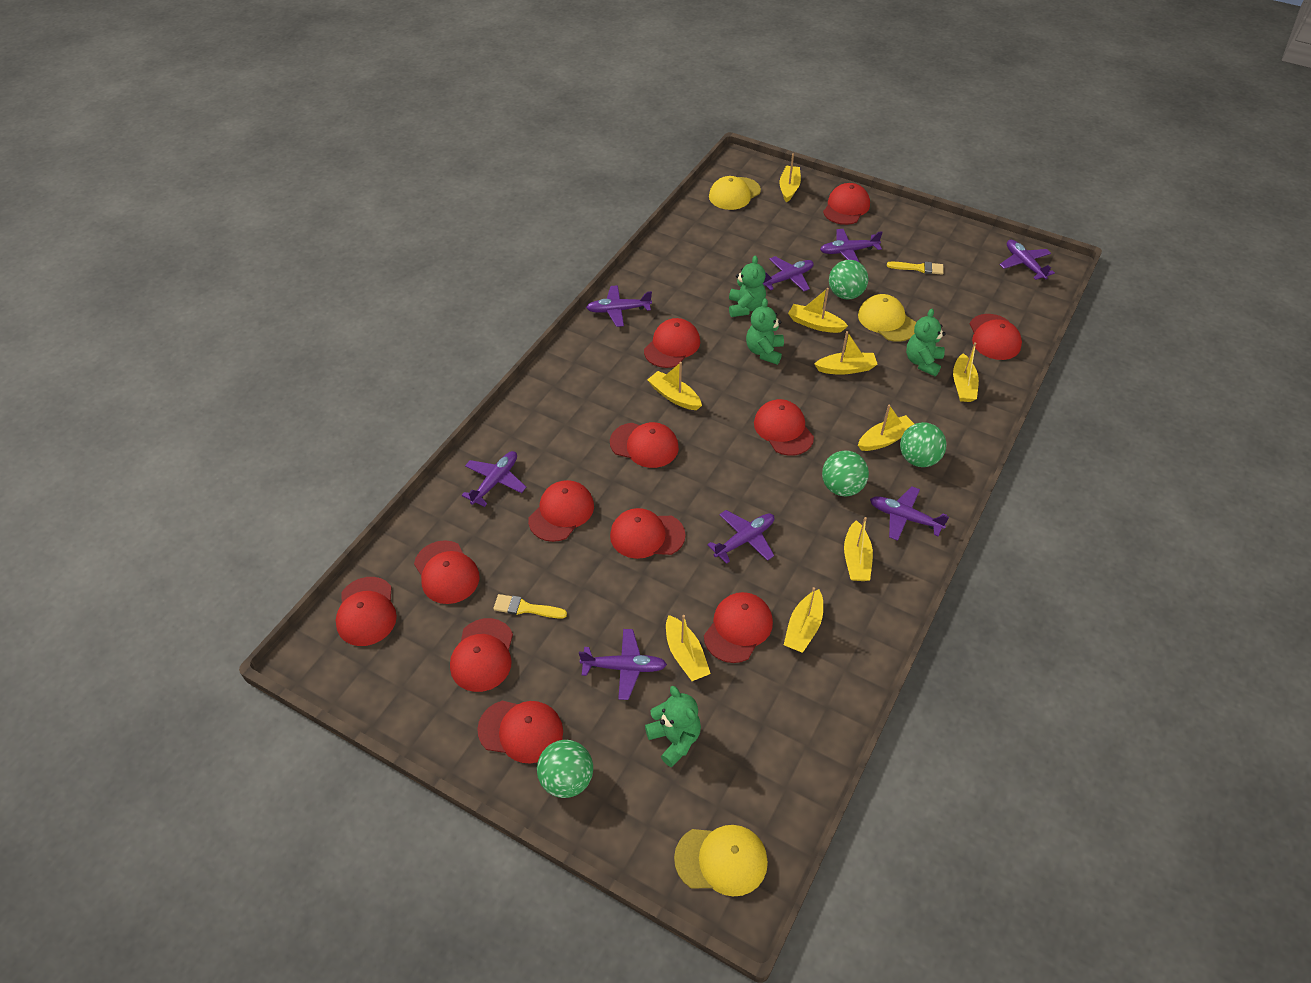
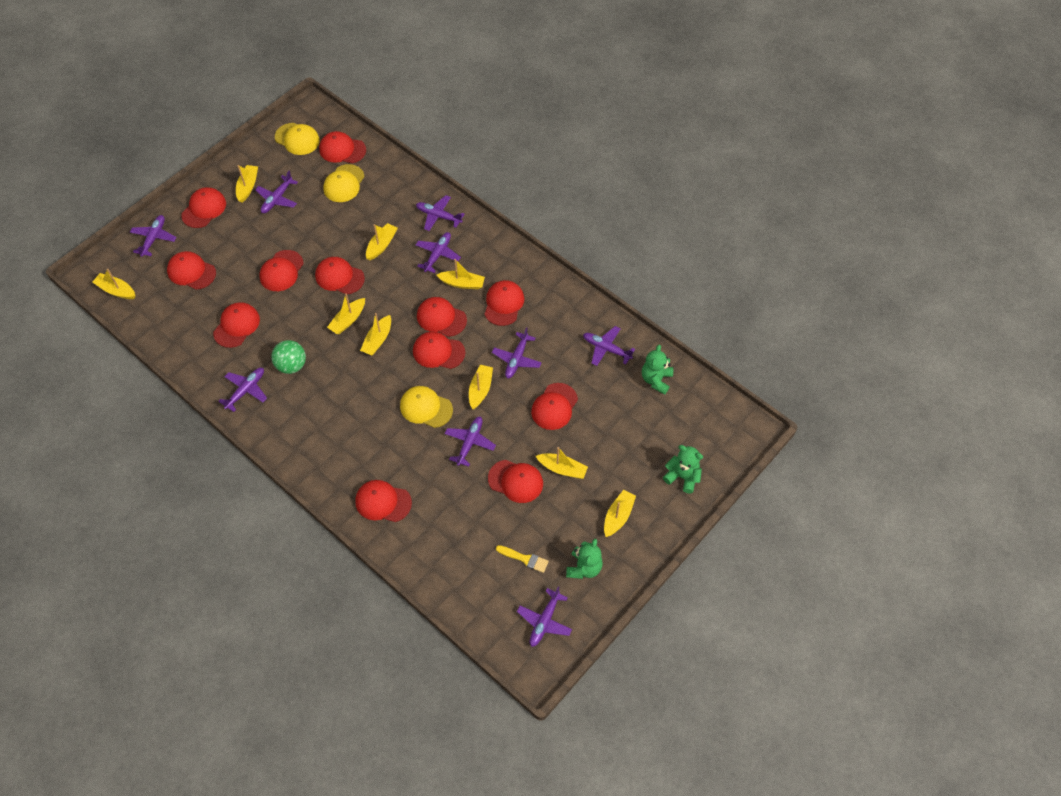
green ball: 4 -> 1
green teddy bear: 4 -> 3
purple plane: 8 -> 9
yellow brush: 2 -> 1

